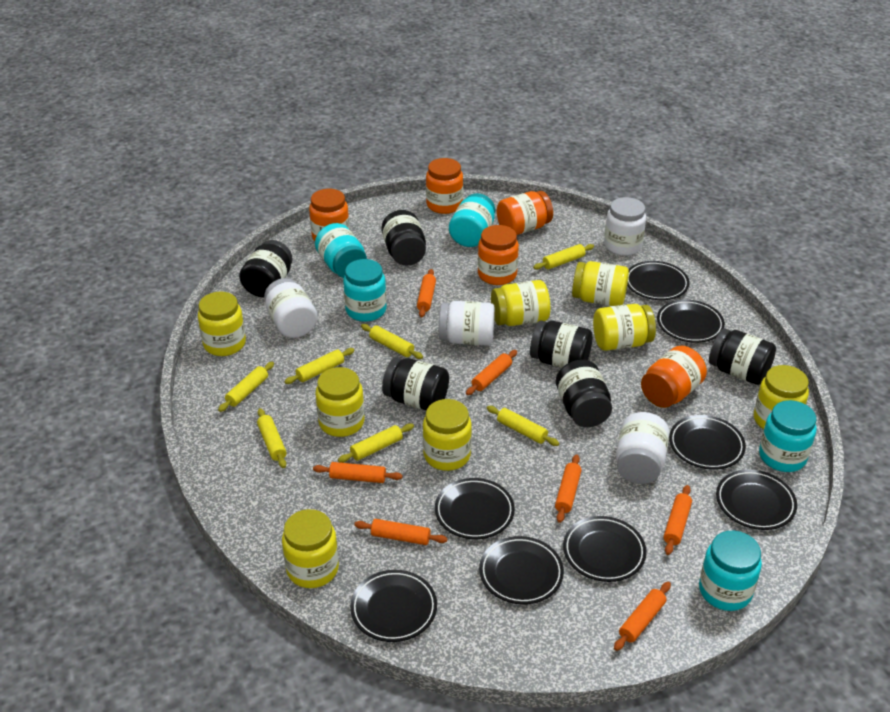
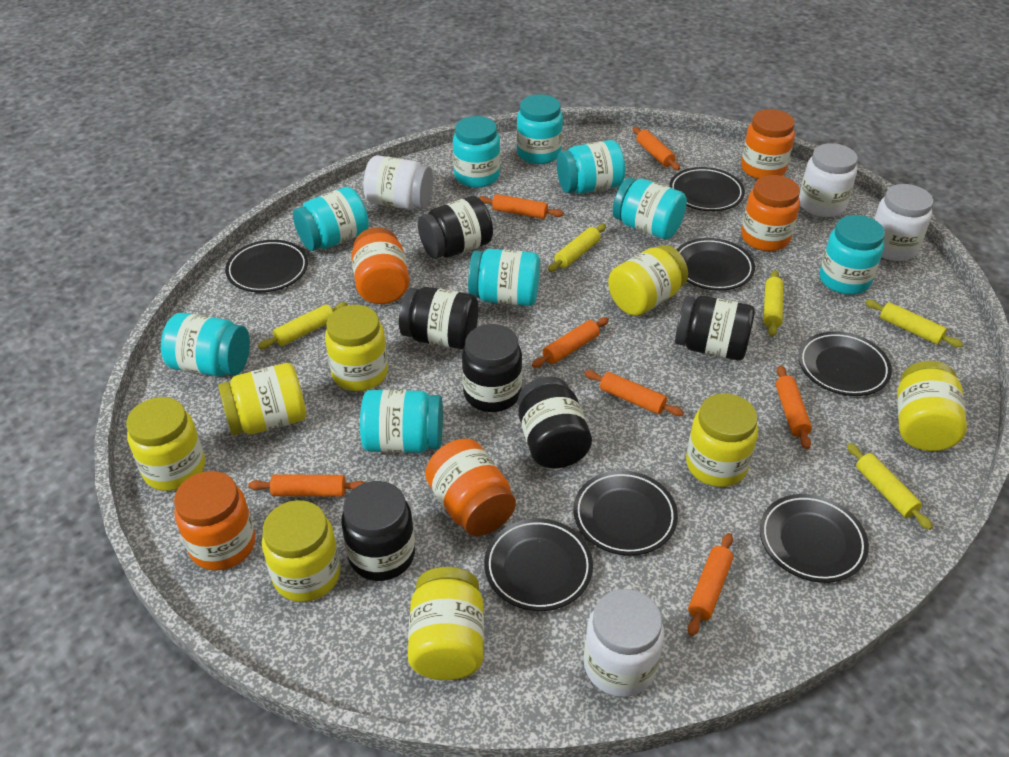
black plate: 8 -> 7
turquoise jar: 5 -> 9
yellow rolling pin: 7 -> 5

